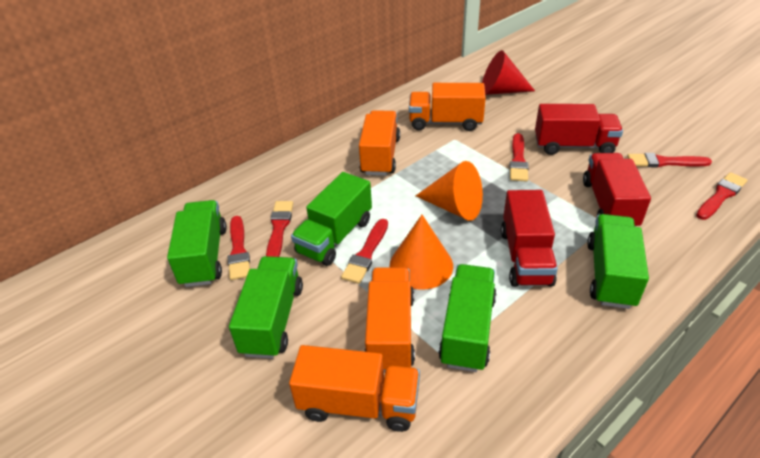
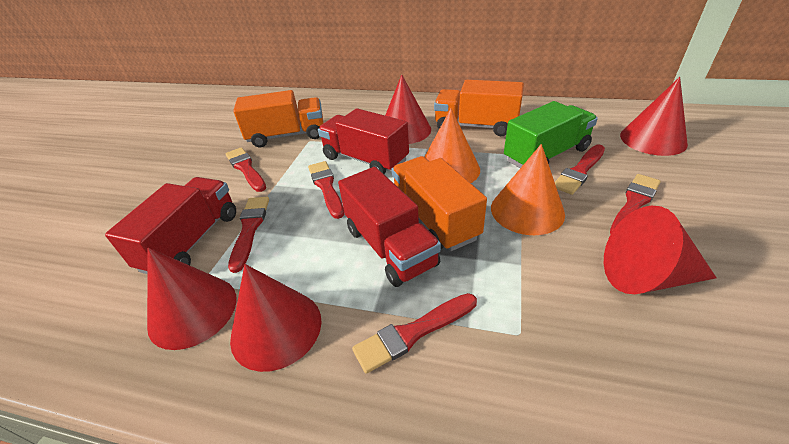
green truck: 5 -> 1
orange truck: 4 -> 3
red cone: 1 -> 5

